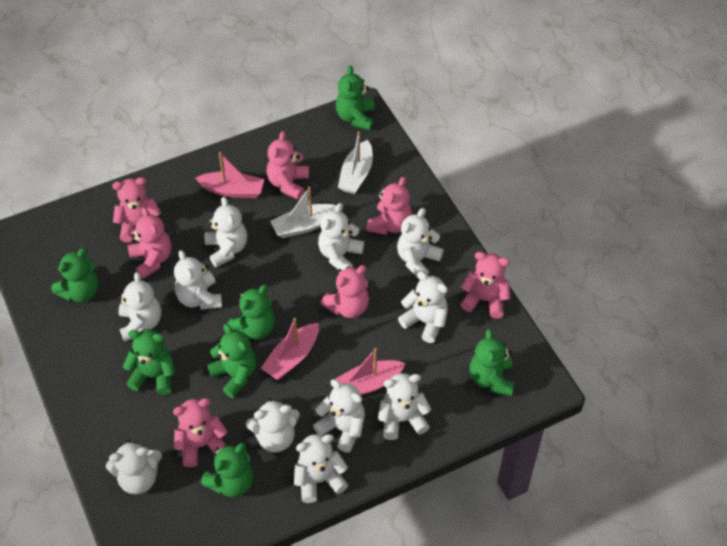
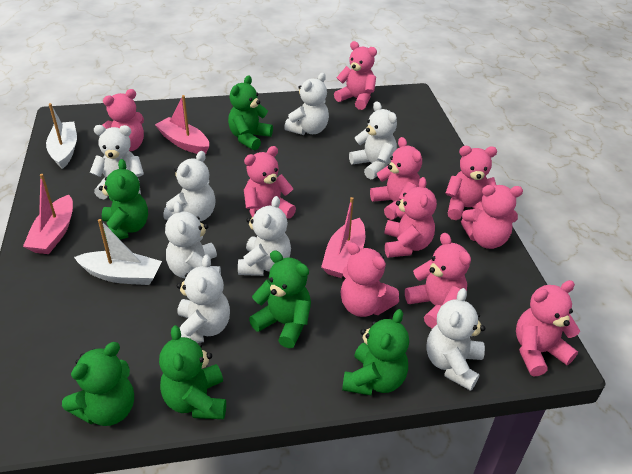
green teddy bear: 7 -> 6
pink teddy bear: 7 -> 10
white teddy bear: 11 -> 8

